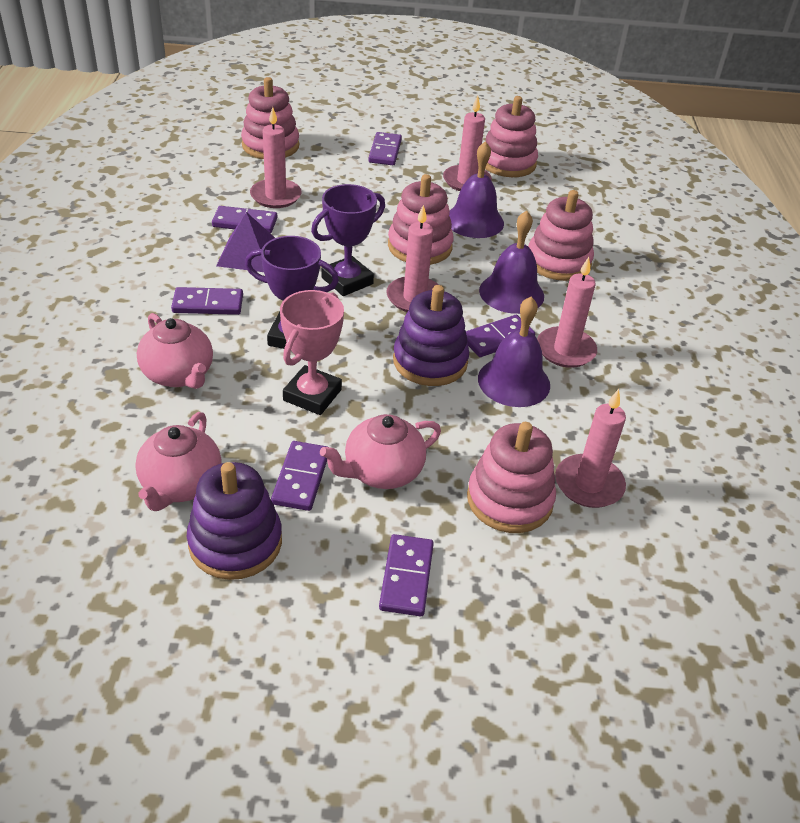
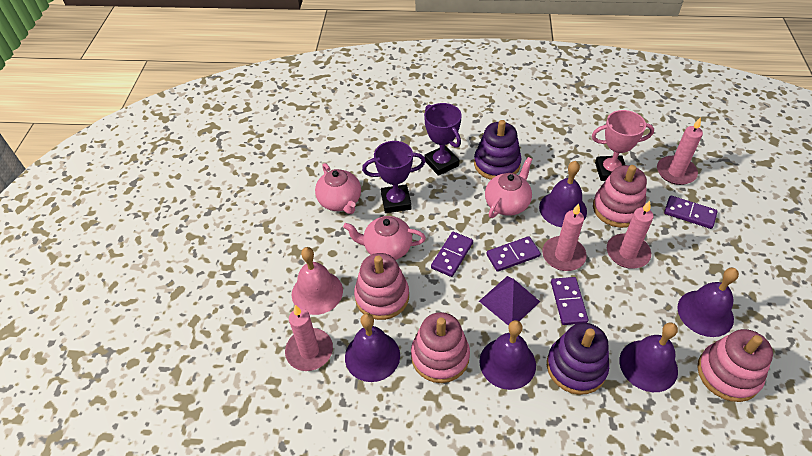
pink bell: 0 -> 1
pink candle: 5 -> 4
pink stacking toy: 5 -> 4
purple bell: 3 -> 5
purple domino: 6 -> 4

